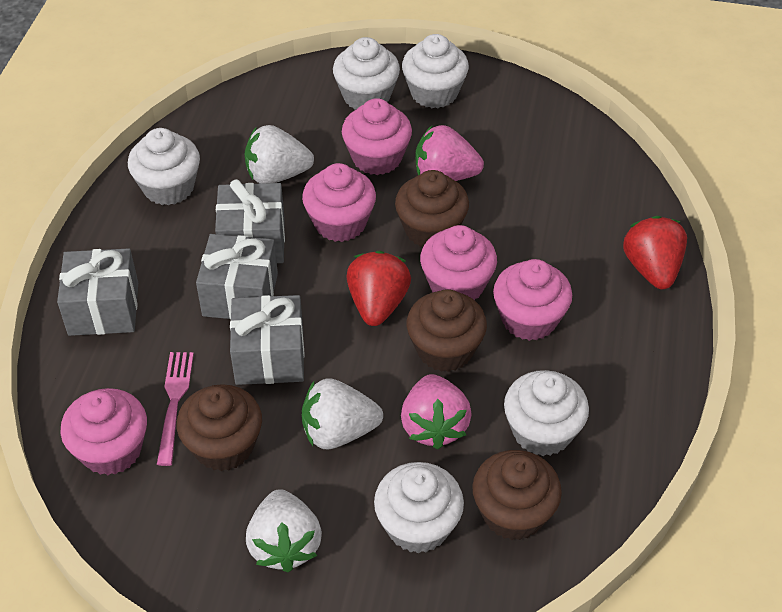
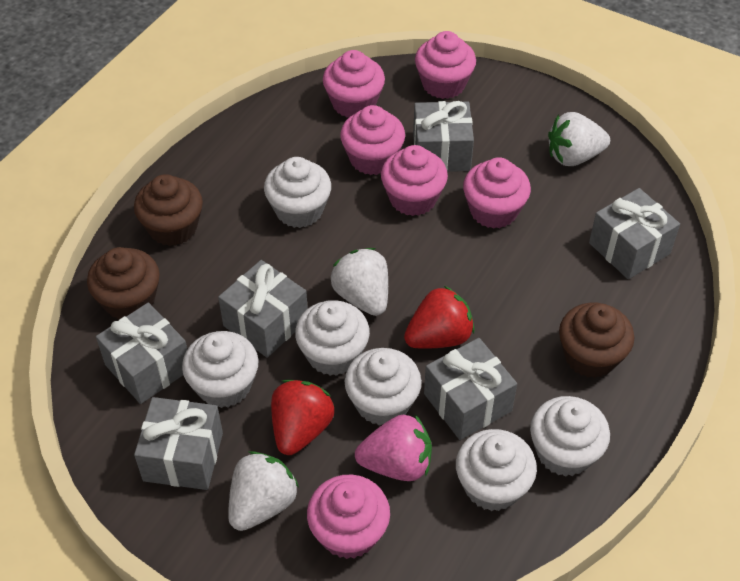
brown cupcake: 4 -> 3
grey gift: 4 -> 6
pink cupcake: 5 -> 6
pink fork: 1 -> 0
pink strawberry: 2 -> 1
white cupcake: 5 -> 6

